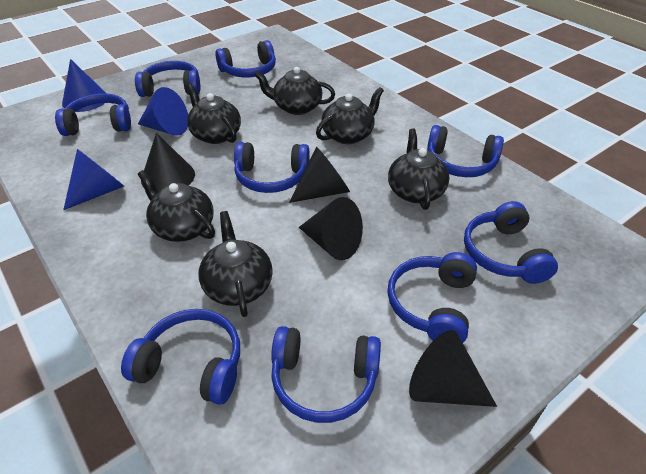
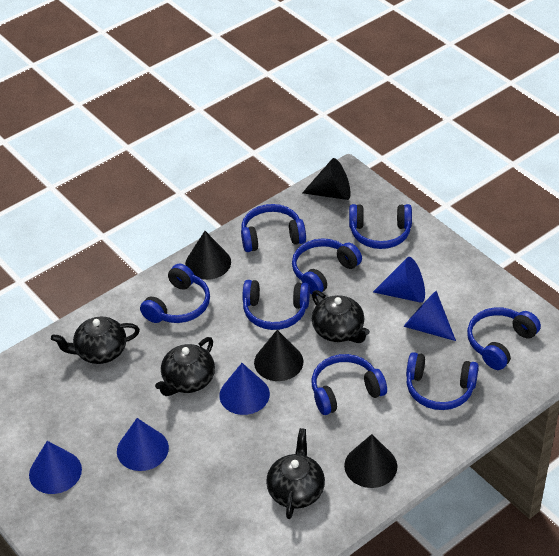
black teapot: 6 -> 4
blue cone: 3 -> 5
blue headphones: 9 -> 8

